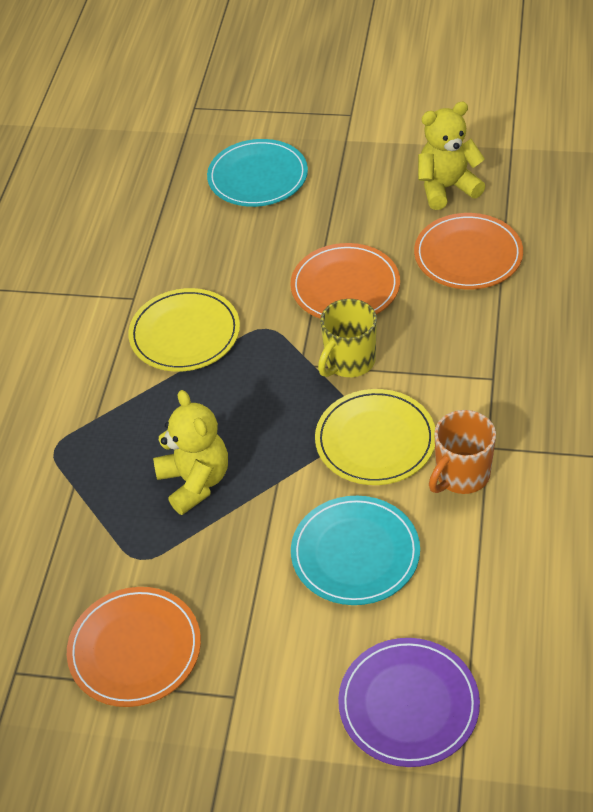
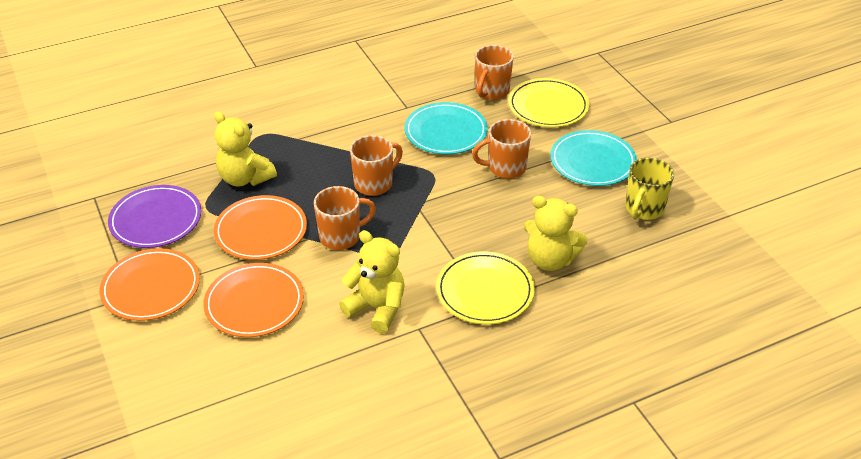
orange mug: 1 -> 4
yellow teddy bear: 2 -> 3

